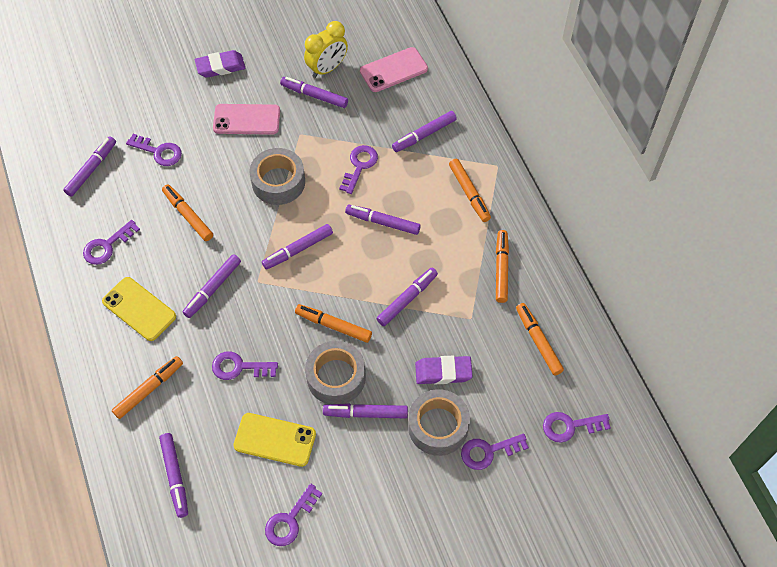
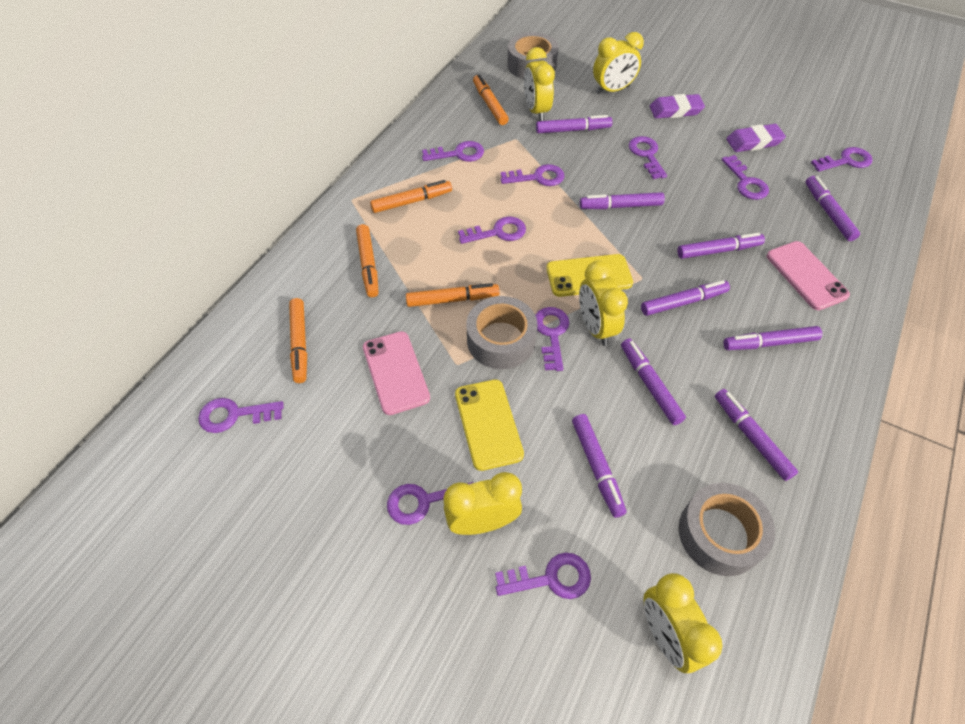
orange marker: 6 -> 5
purple key: 7 -> 10
yellow clock: 1 -> 5

